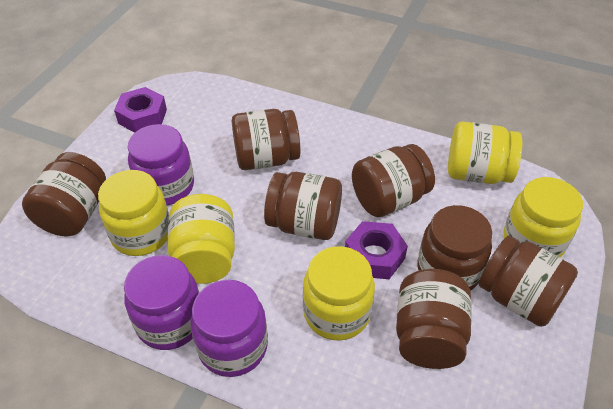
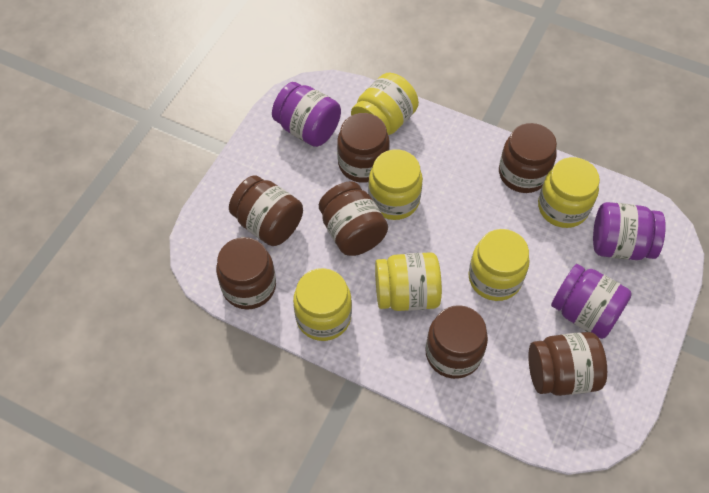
purple nut: 2 -> 0
yellow jar: 5 -> 6

